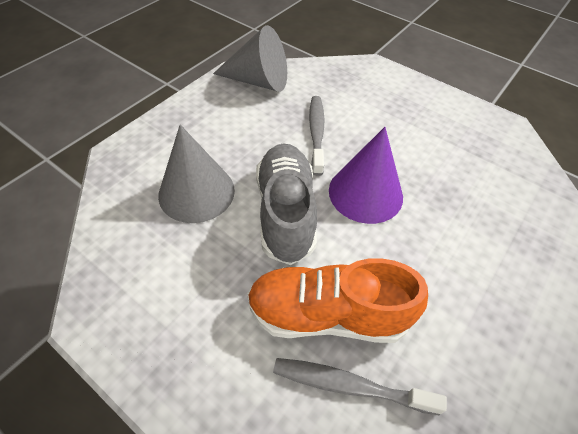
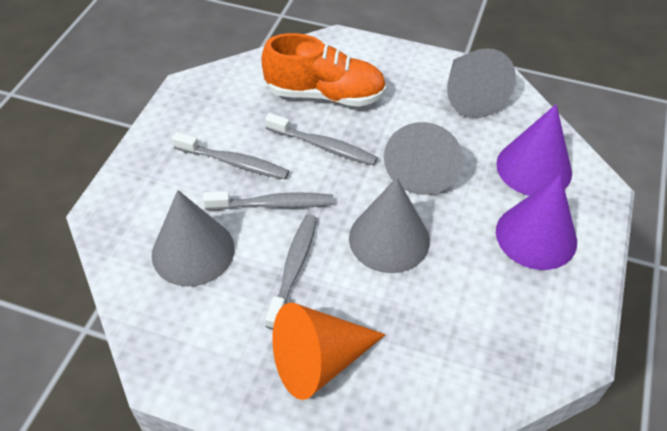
grey cone: 2 -> 4
grey shoe: 1 -> 0
grey toothbrush: 2 -> 4
orange cone: 0 -> 1
purple cone: 1 -> 2

